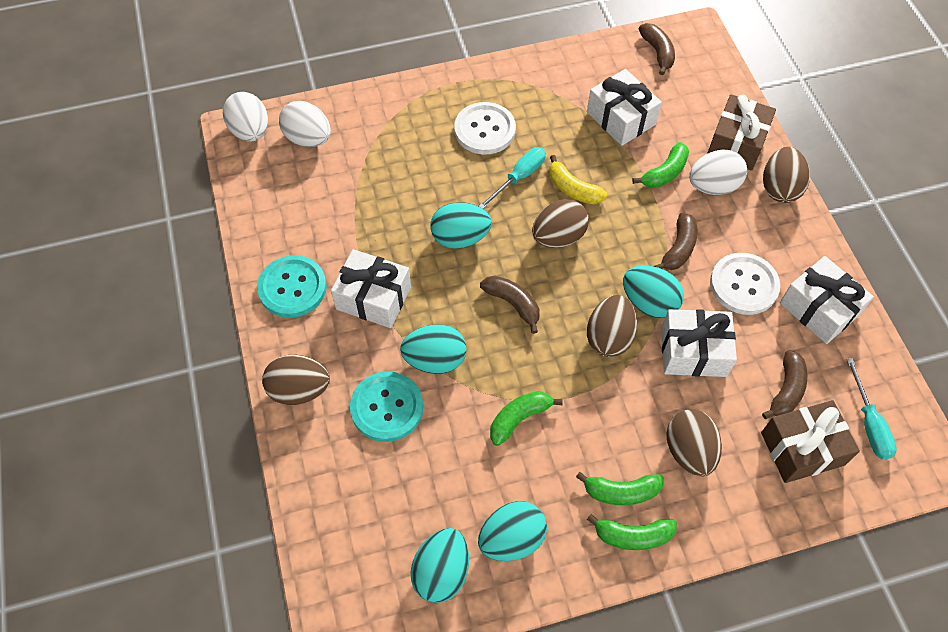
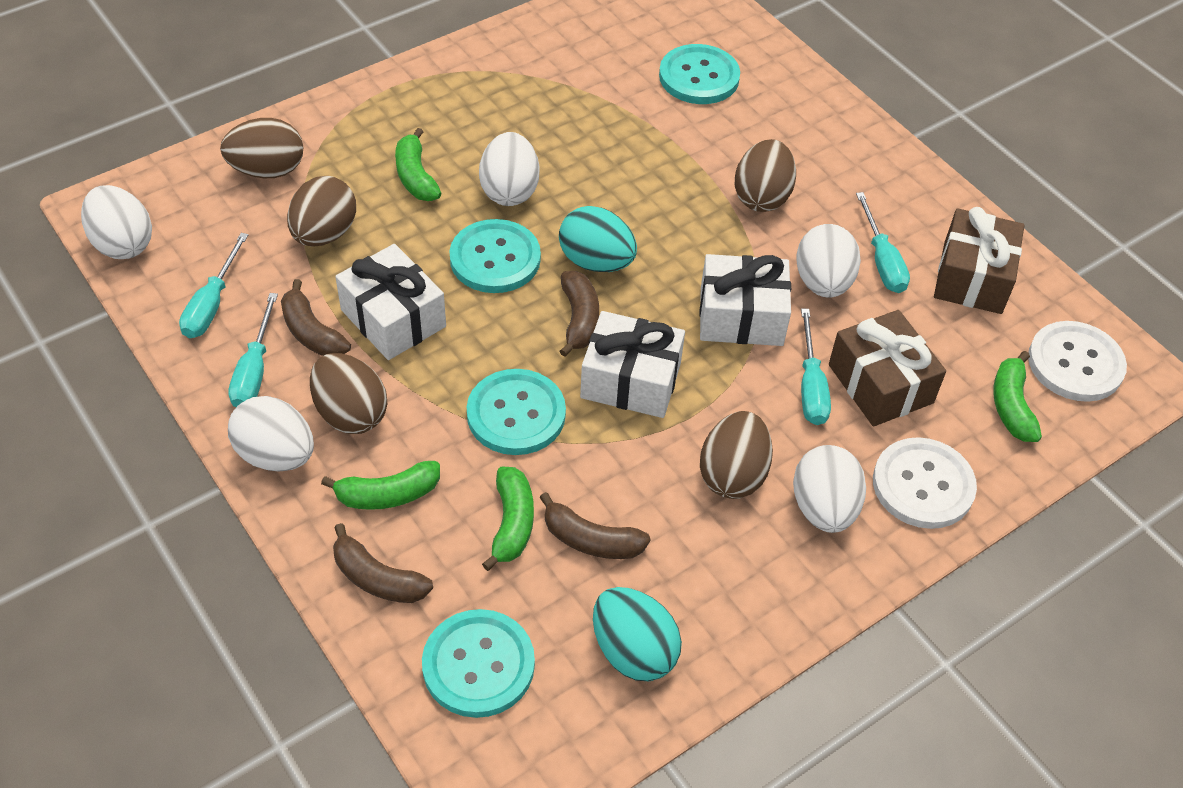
turquoise button: 2 -> 4
turquoise egg: 5 -> 2
turquoise screwdriver: 2 -> 4
white egg: 3 -> 5
white gift: 4 -> 3
yellow banana: 1 -> 0

